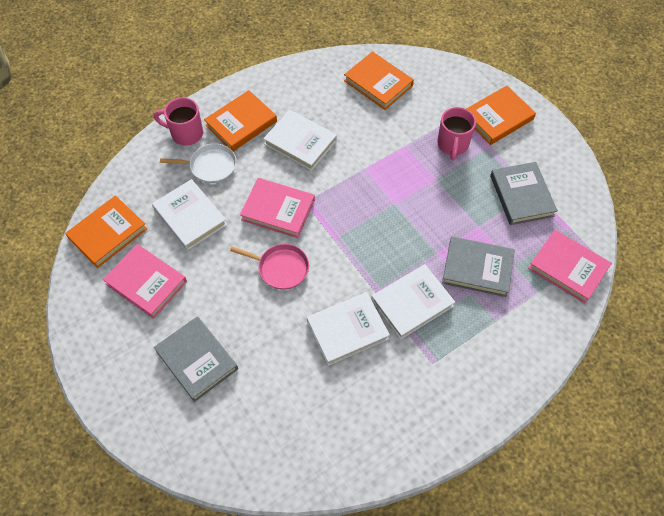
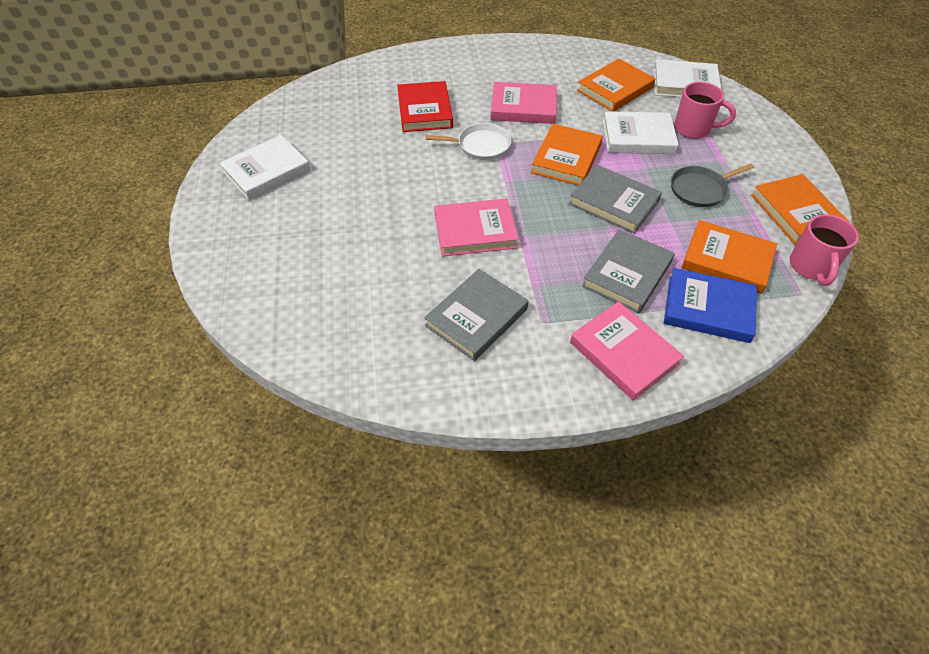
blue book: 0 -> 1
grey pan: 0 -> 1
pink pan: 1 -> 0
red book: 0 -> 1
white book: 4 -> 3

